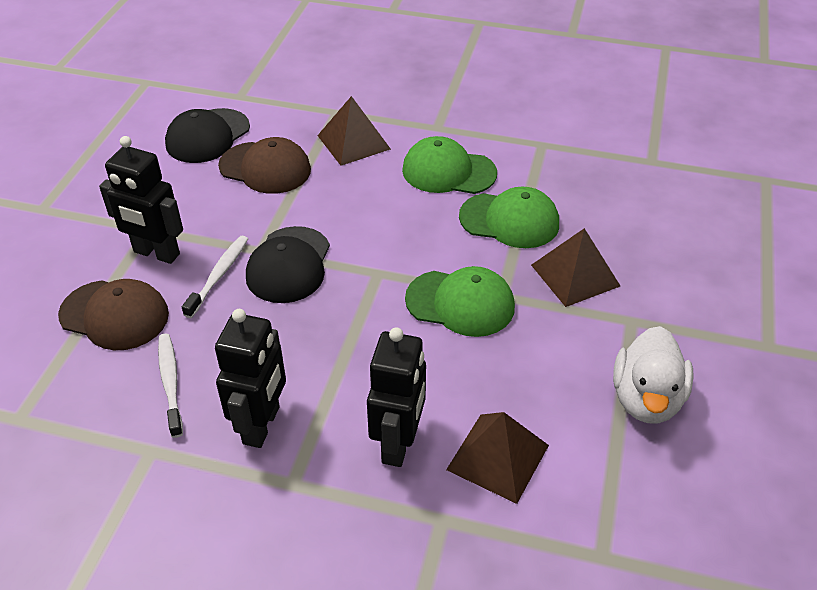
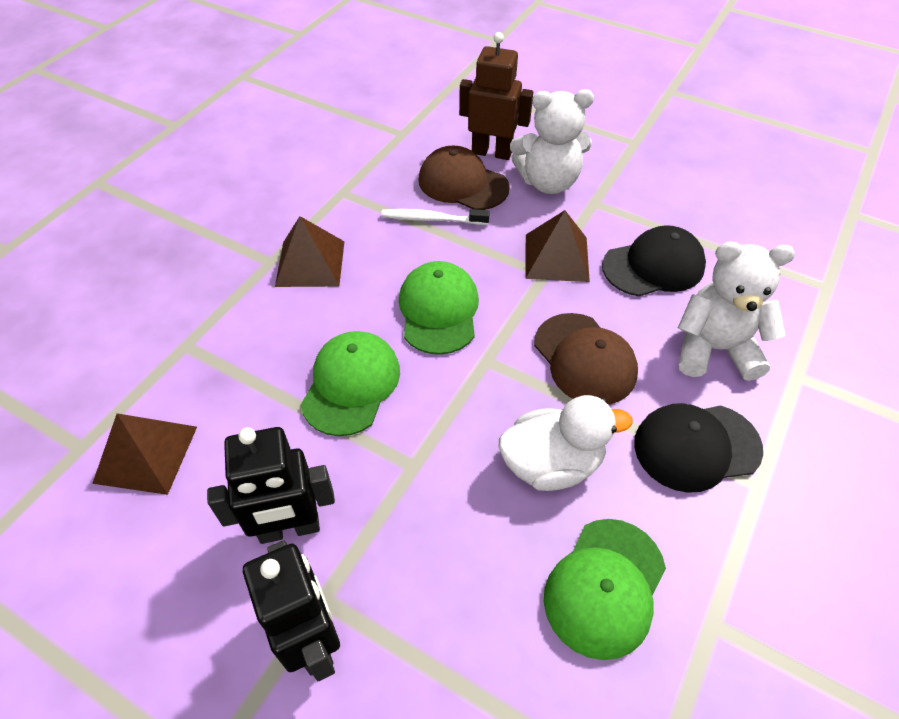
black robot: 3 -> 2
brown robot: 0 -> 1
white teddy bear: 0 -> 2
white toothbrush: 2 -> 1

